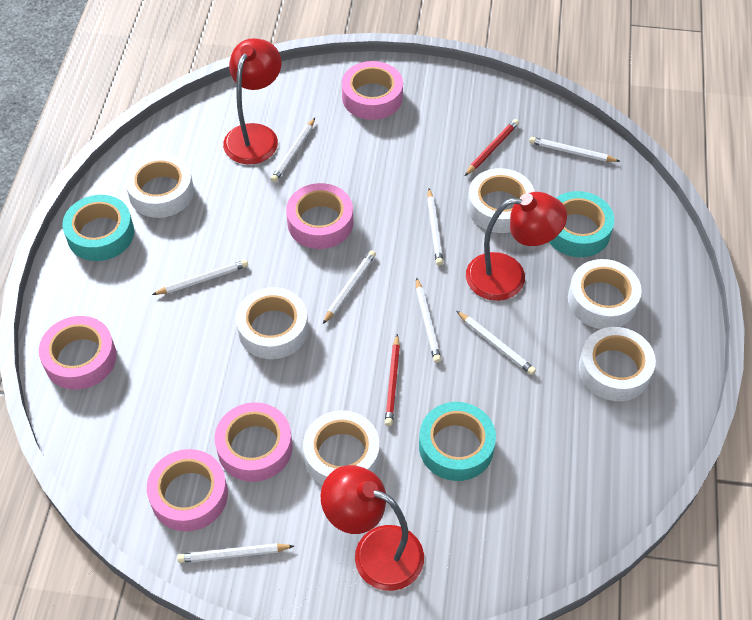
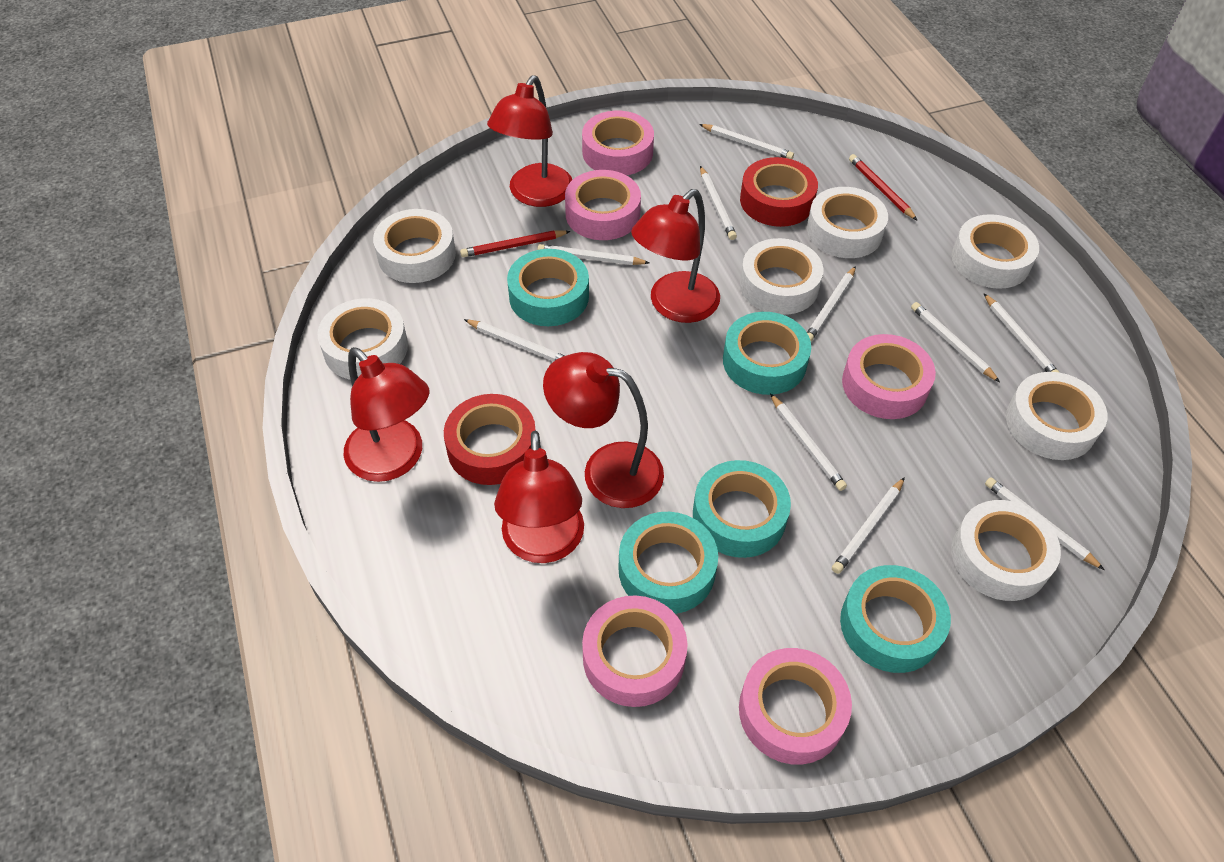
red lamp: 3 -> 5
red tape: 0 -> 2
turquoise tape: 3 -> 5
white pencil: 8 -> 10
white tape: 6 -> 7

